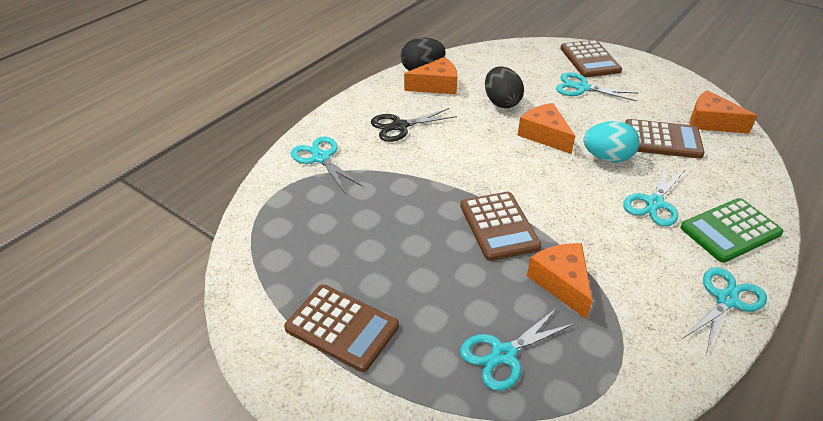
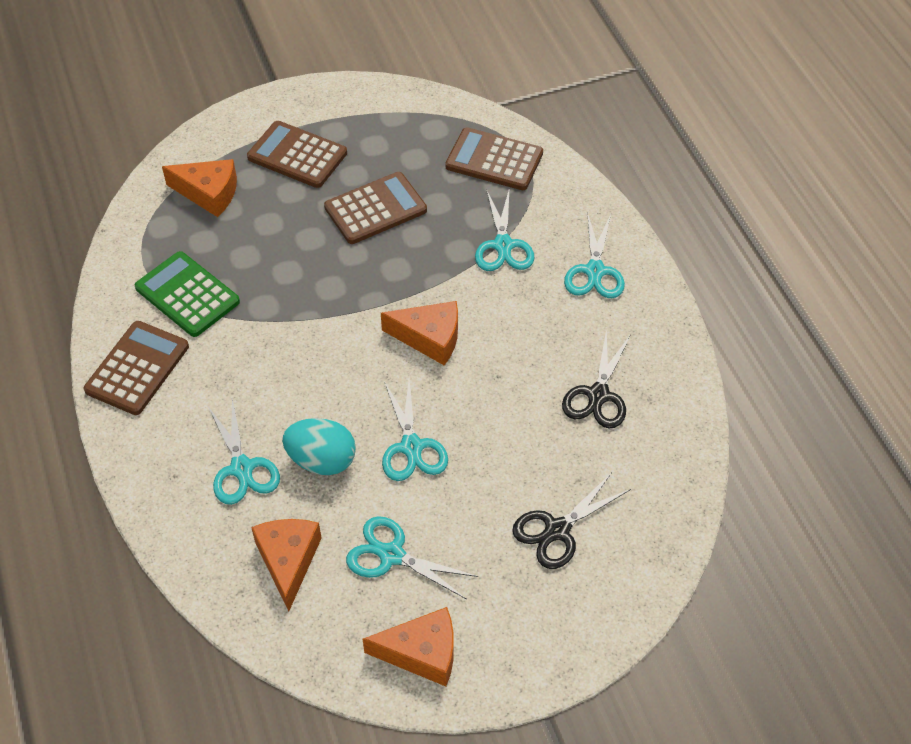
black egg: 2 -> 0
black scissors: 1 -> 2

